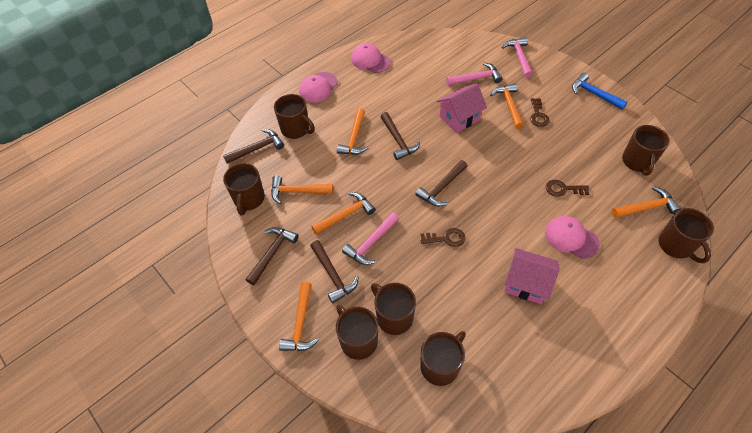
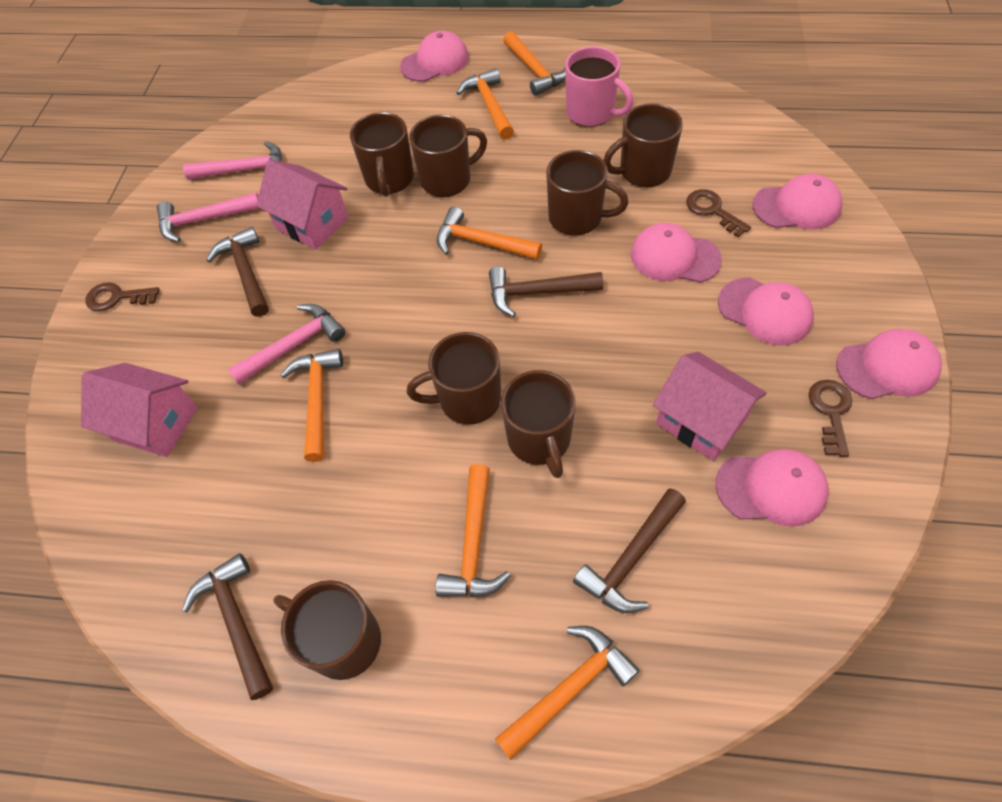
blue hammer: 1 -> 0
brown hammer: 5 -> 4
pink cap: 3 -> 6
pink house: 2 -> 3
pink mug: 0 -> 1

